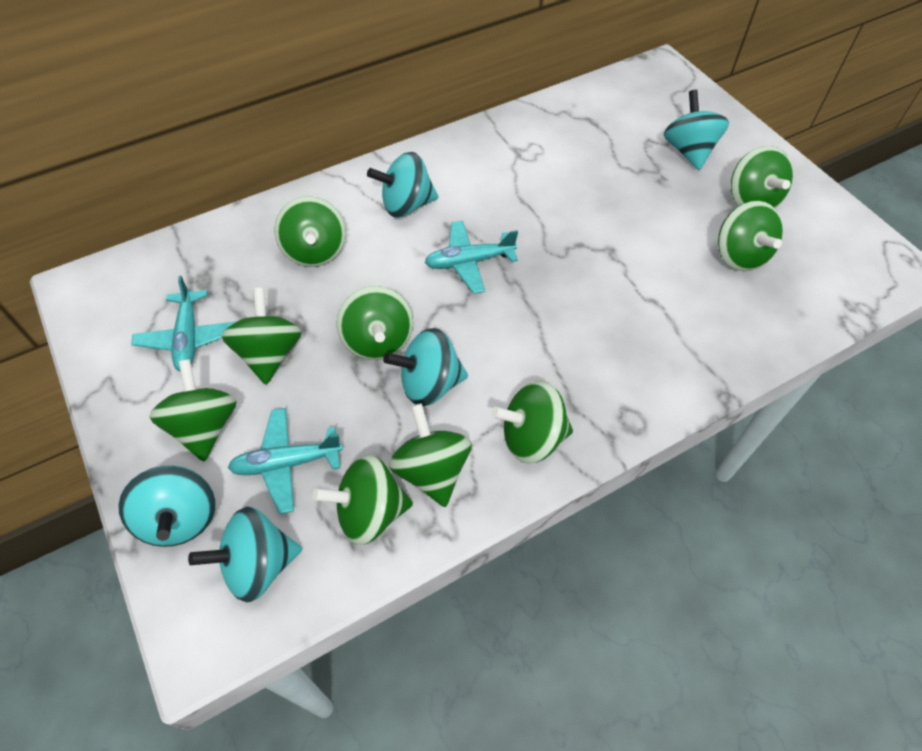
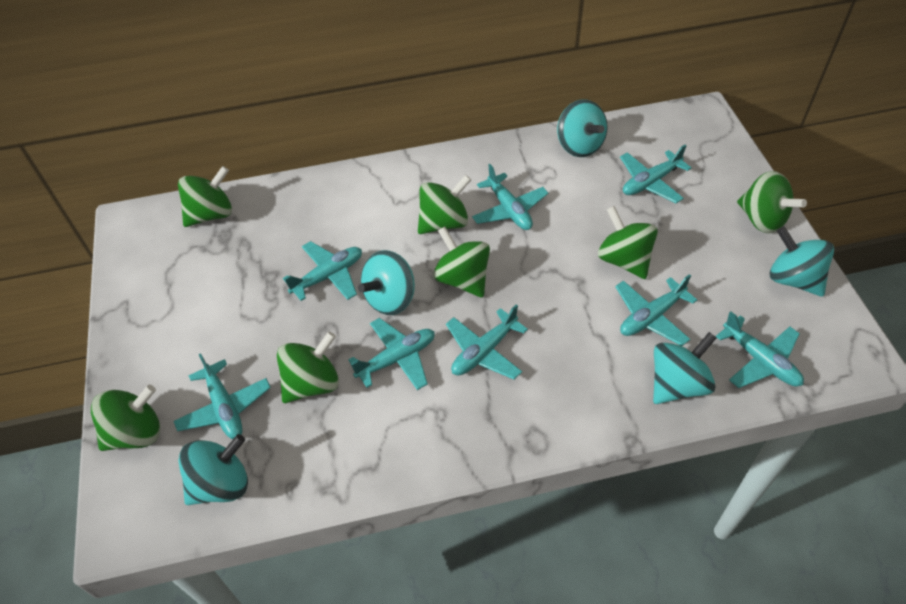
green spinning top: 9 -> 7
turquoise plane: 3 -> 8

